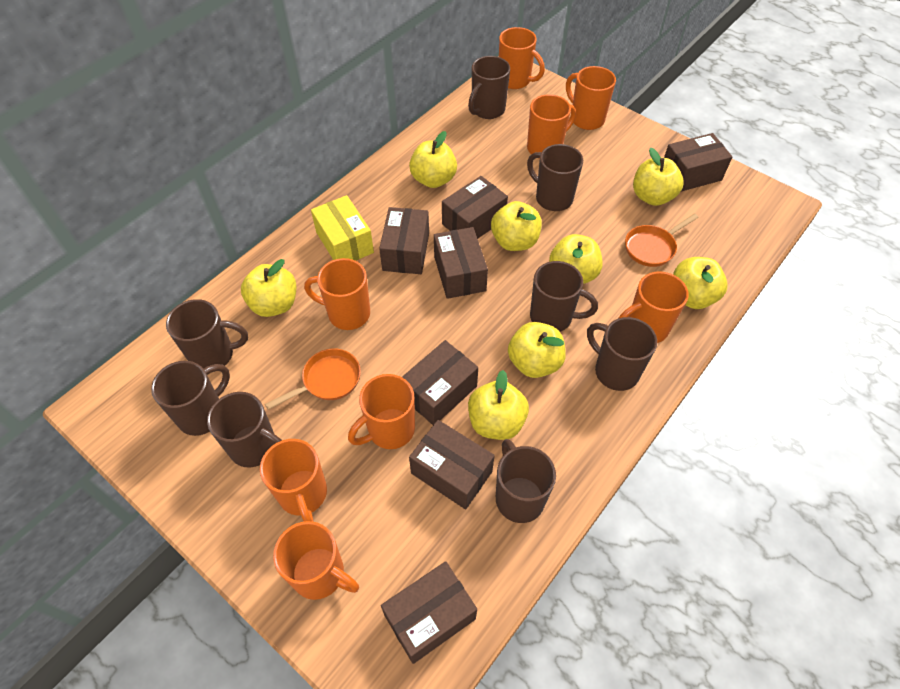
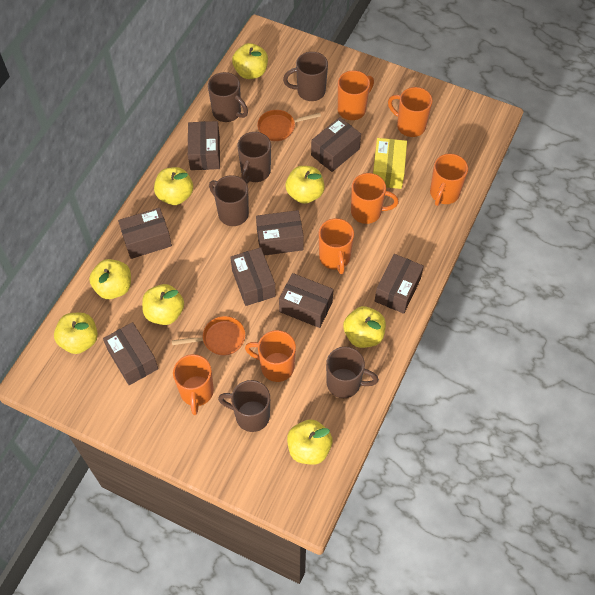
brown box: 7 -> 8
brown mug: 8 -> 6
orange mug: 8 -> 7

